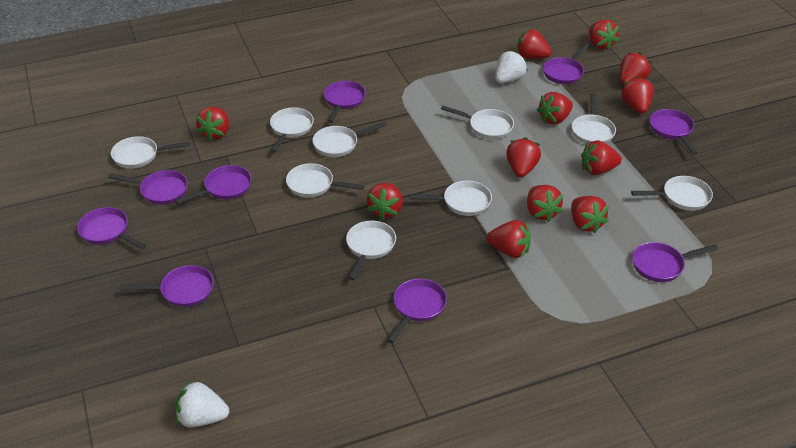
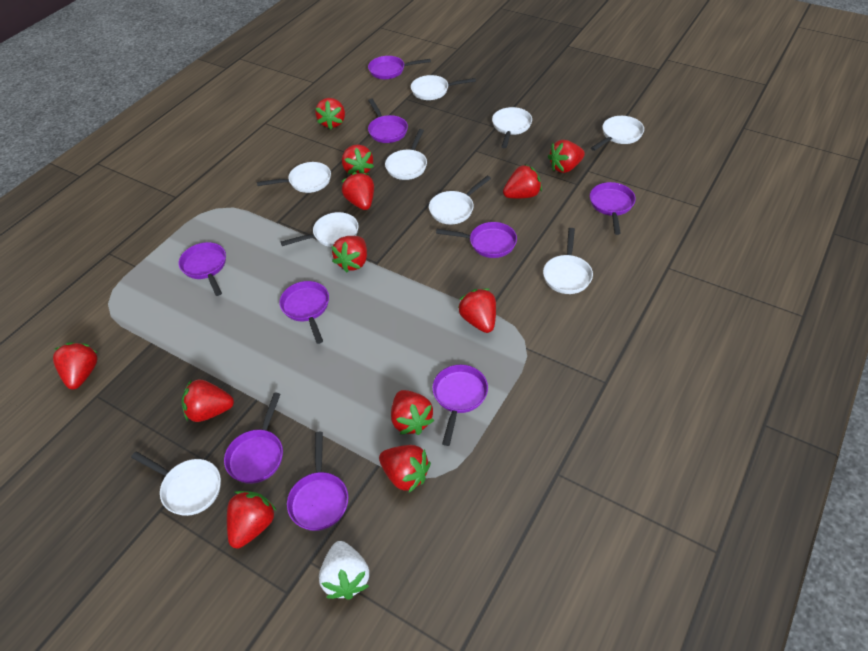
white strawberry: 2 -> 1

